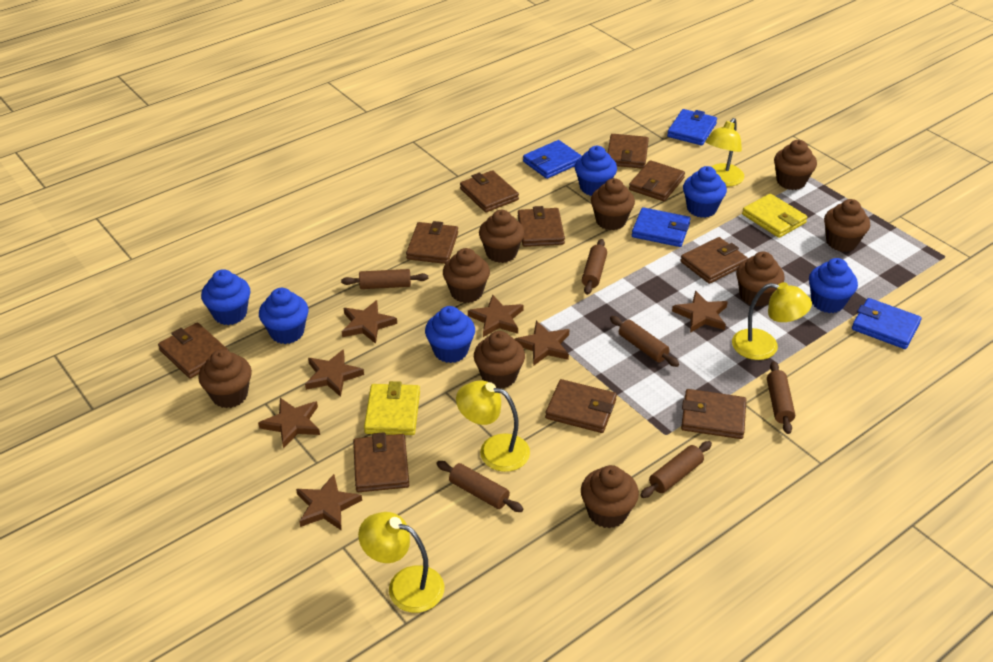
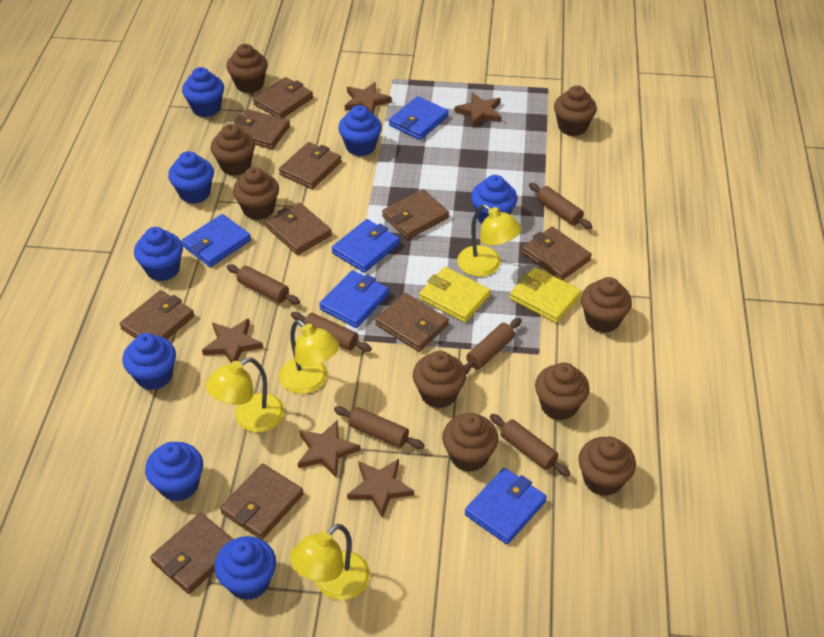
blue cupcake: 6 -> 8
blue wallet: 4 -> 5
brown star: 7 -> 5

